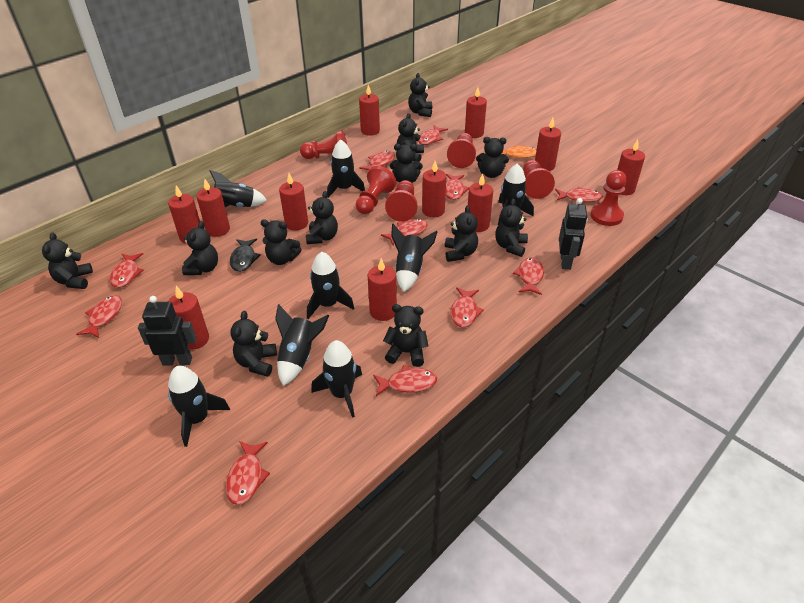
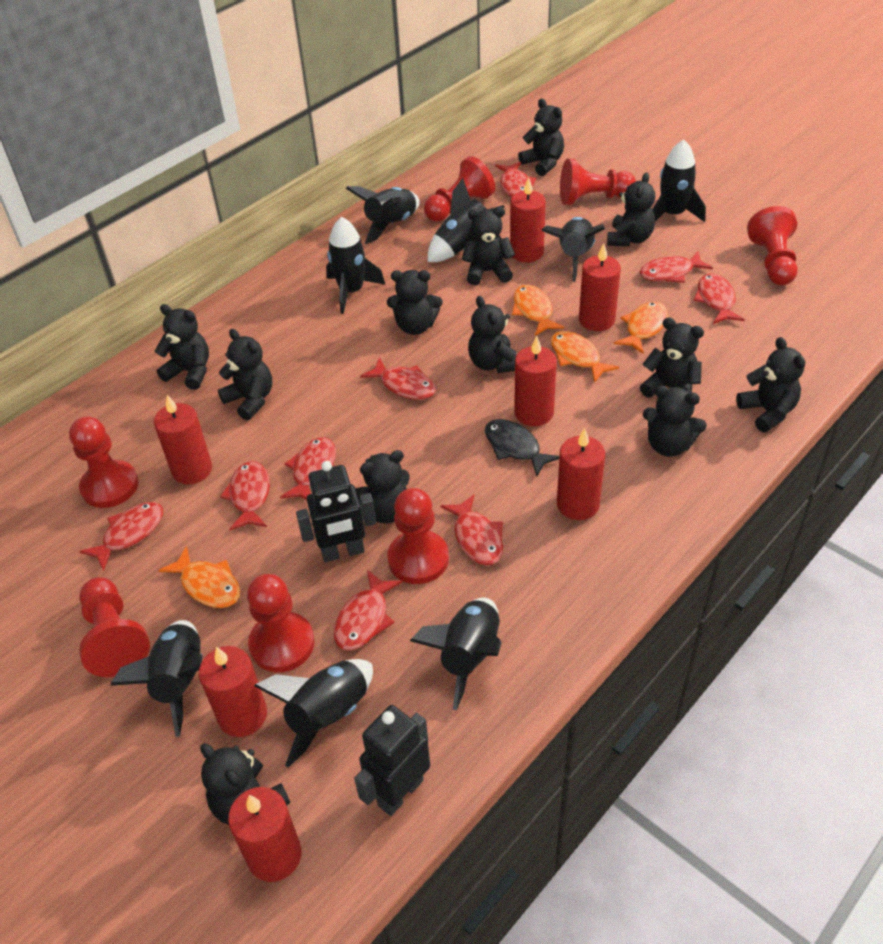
orange fish: 1 -> 4
red candle: 11 -> 7
red fish: 11 -> 9
red pawn: 6 -> 7

